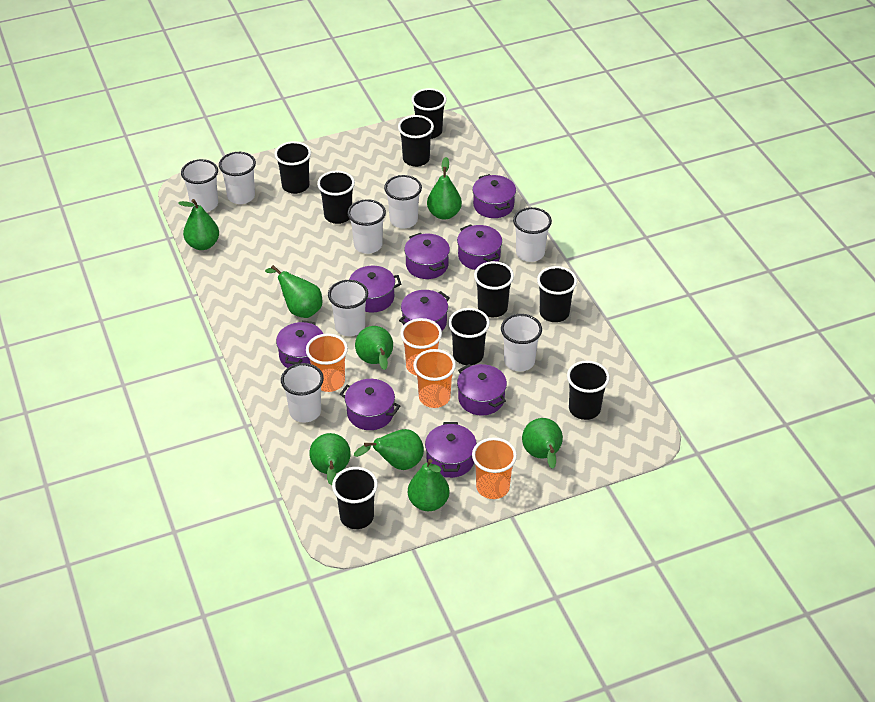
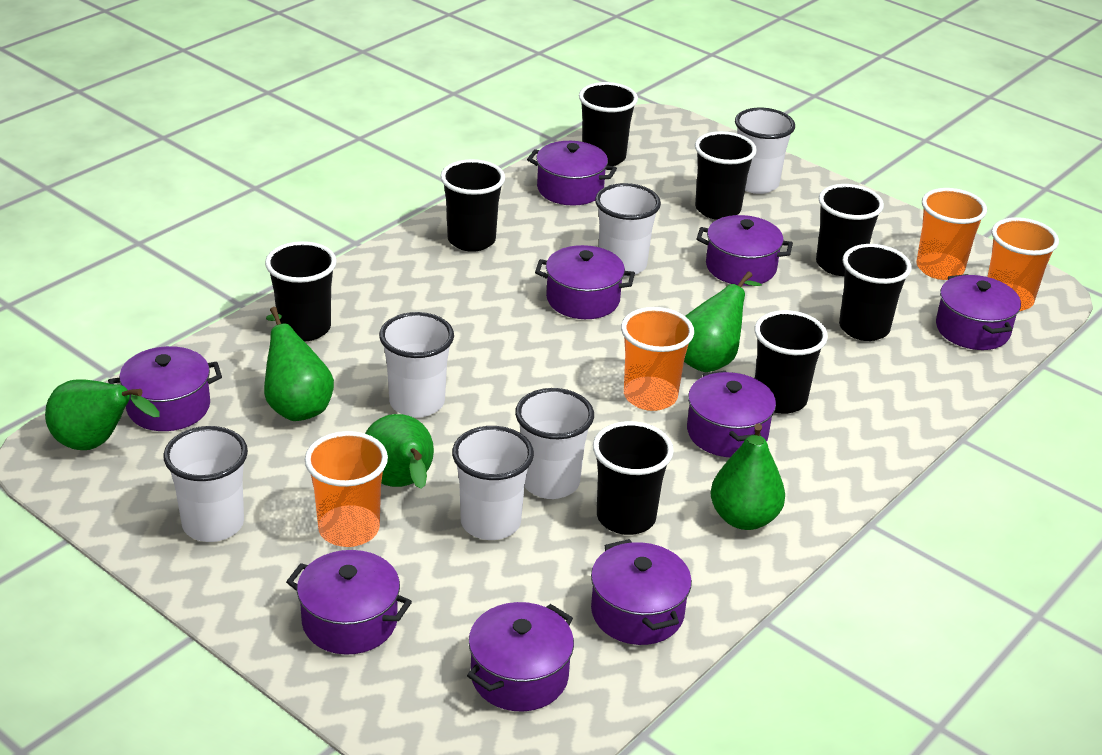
black cup: 9 -> 8
green pear: 8 -> 5
white cup: 8 -> 6

